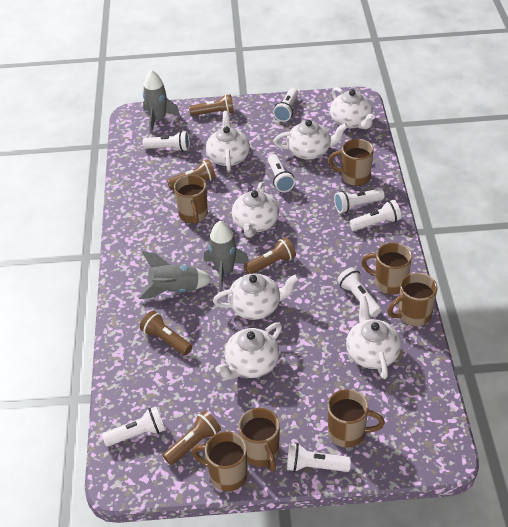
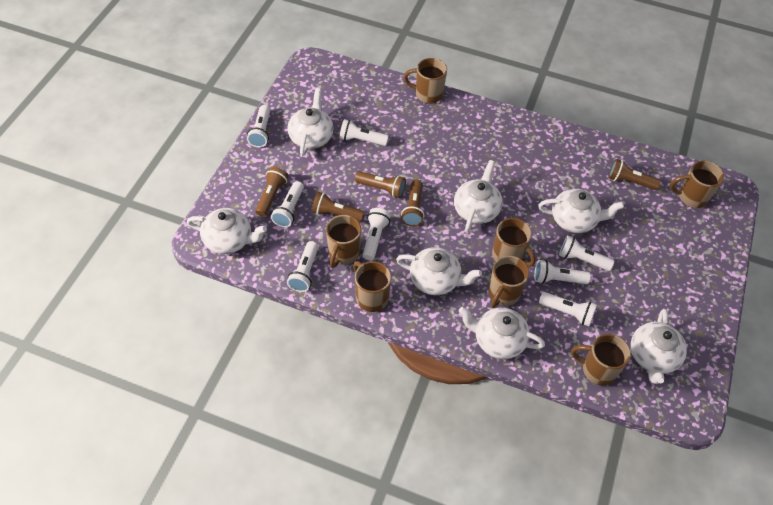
grey rocket: 3 -> 0

